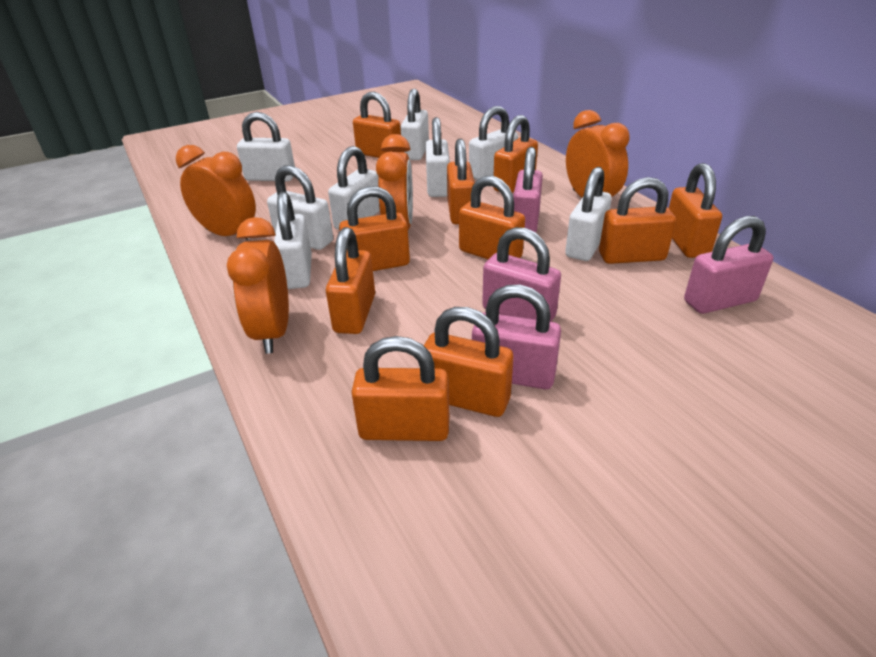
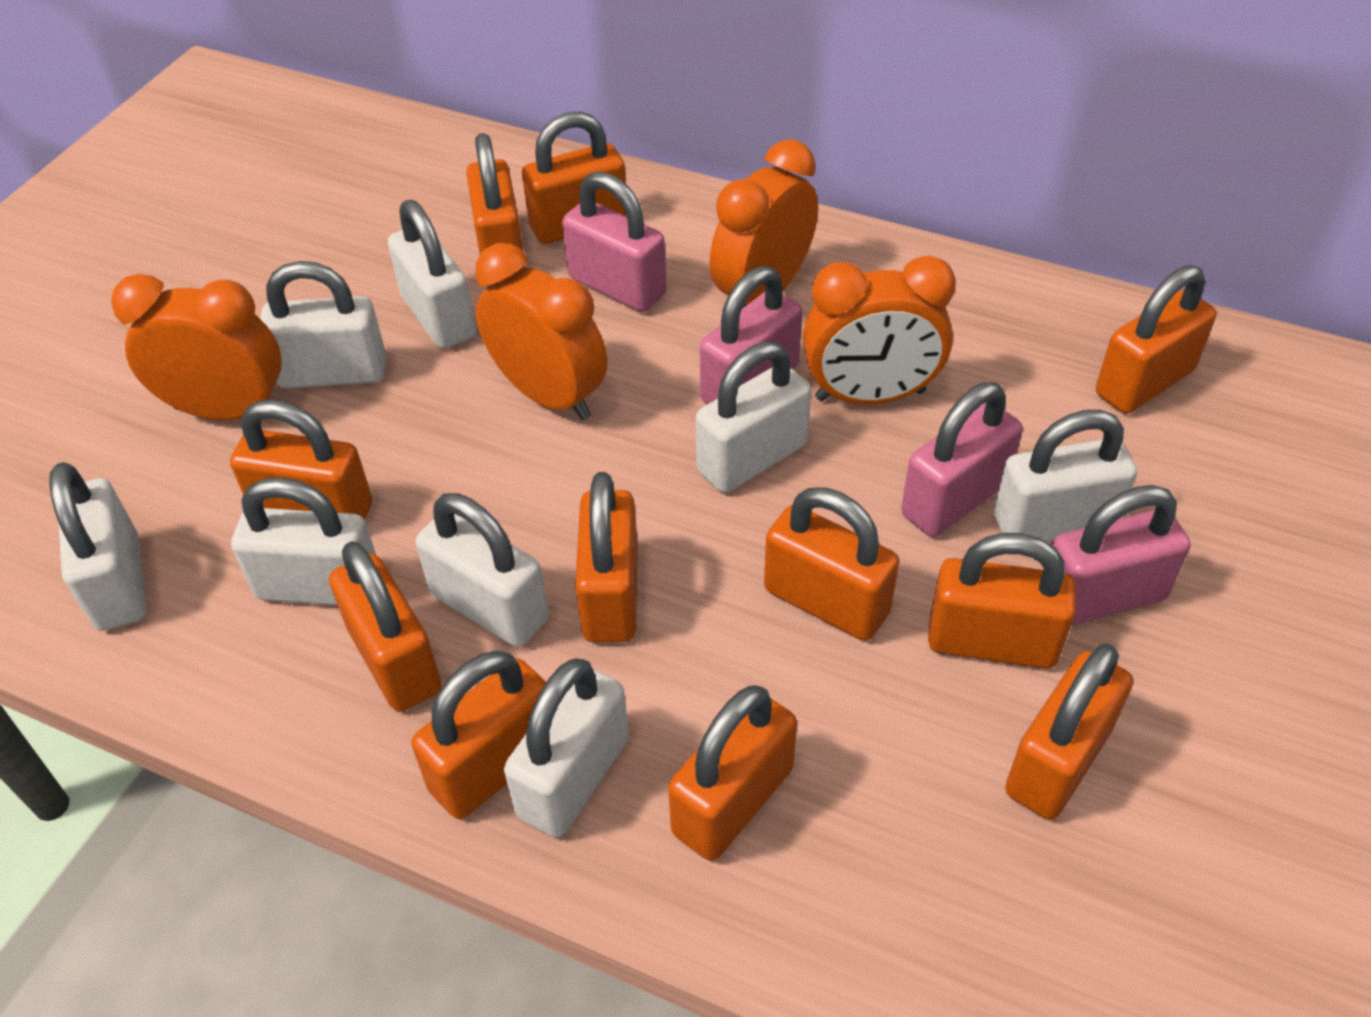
orange padlock: 10 -> 11

